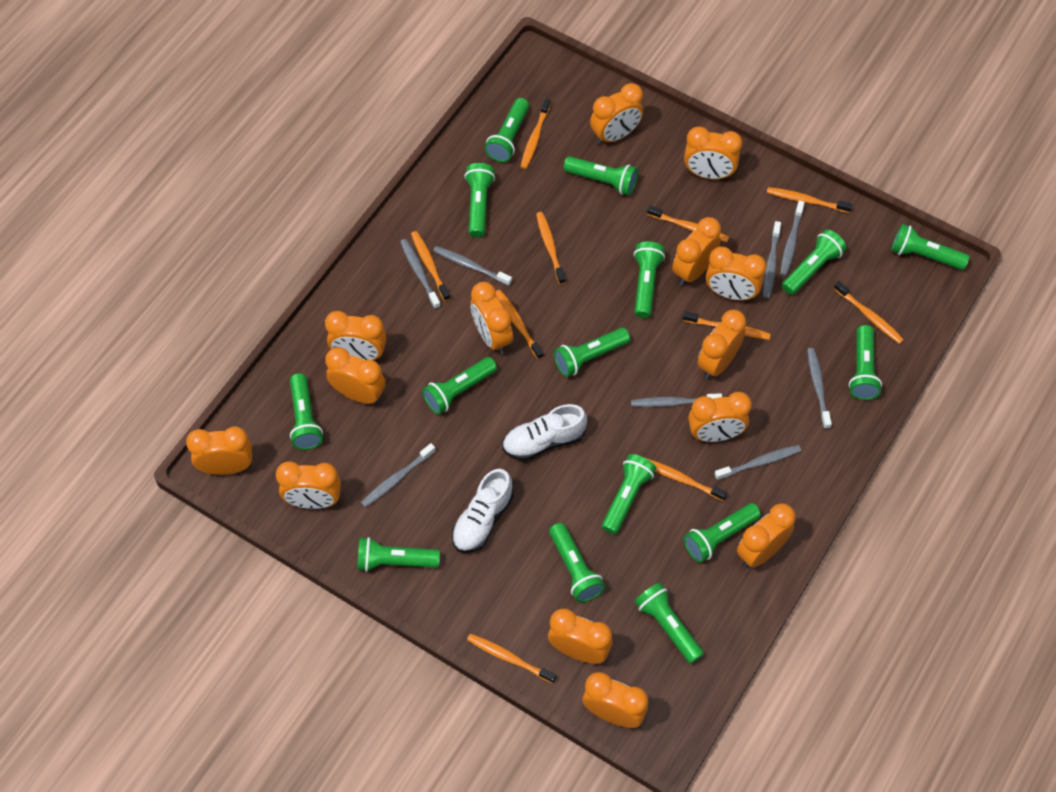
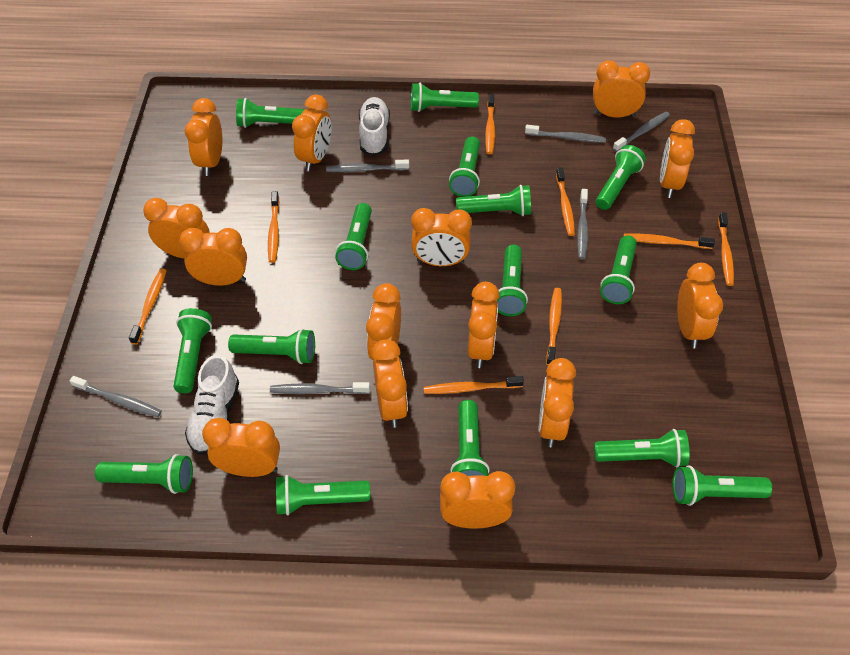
grey toothbrush: 8 -> 6
orange toothbrush: 10 -> 8

